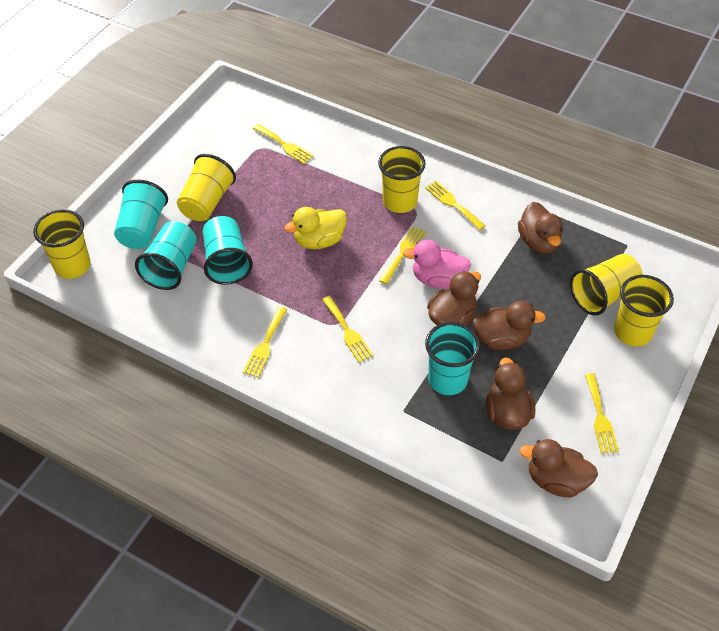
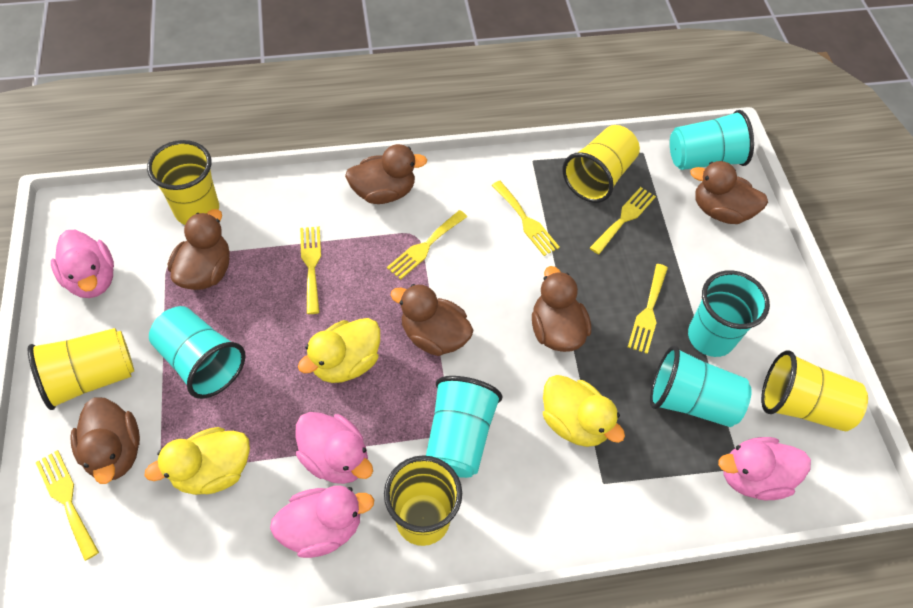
brown duck: 5 -> 6
pink duck: 1 -> 4
turquoise cup: 4 -> 5
yellow duck: 1 -> 3

